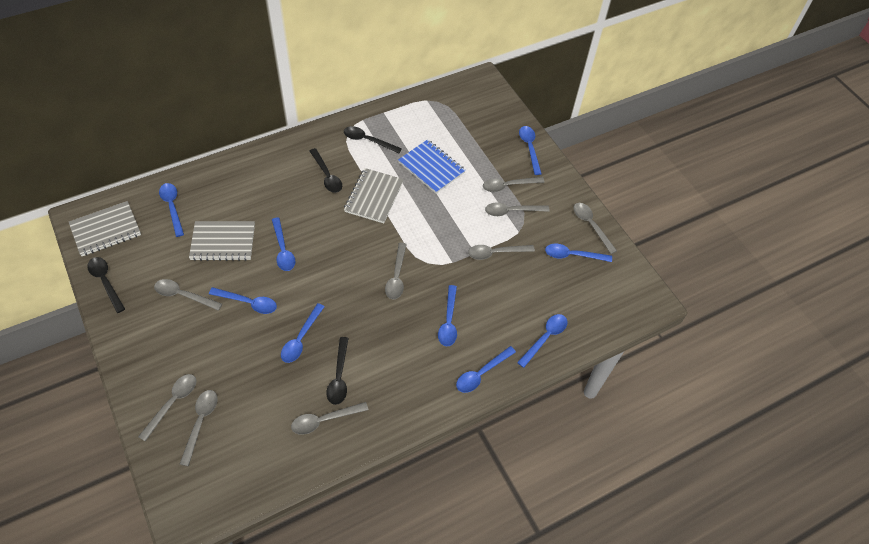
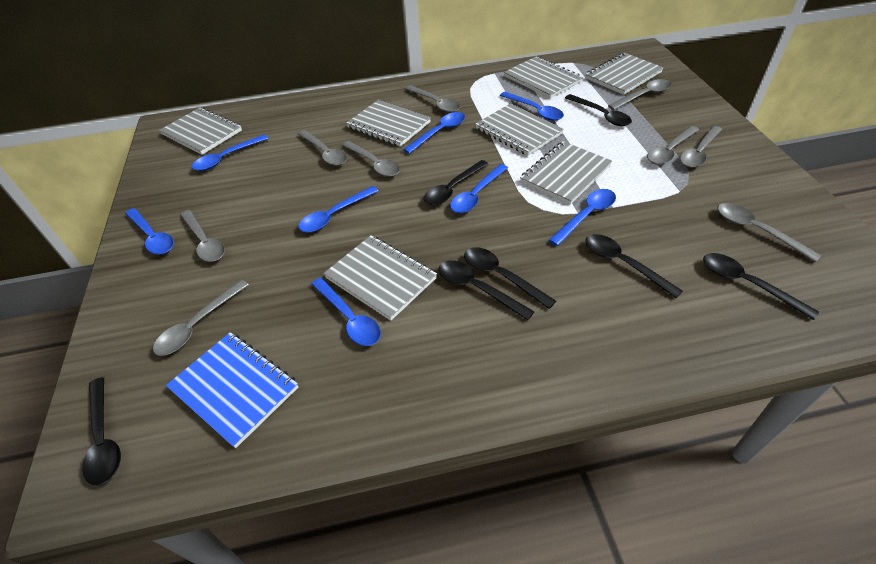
black spoon: 4 -> 7
blue spoon: 9 -> 8
grey notebook: 3 -> 7

